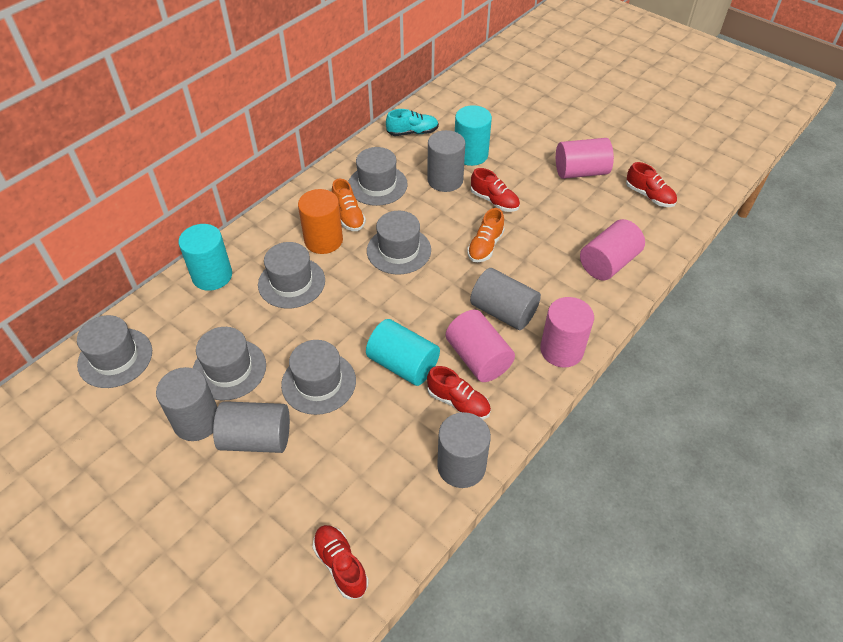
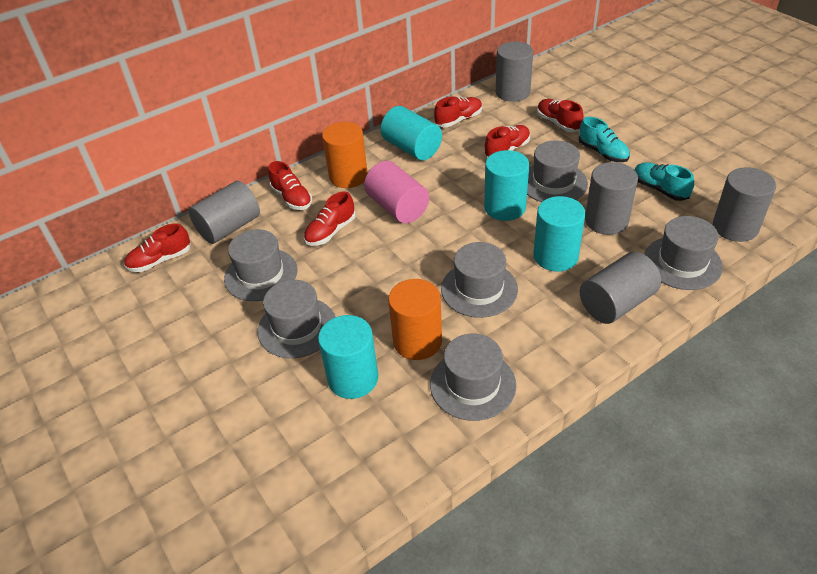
orange cylinder: 1 -> 2
orange shoe: 2 -> 0
pink cylinder: 4 -> 1
red shoe: 4 -> 6
turquoise cylinder: 3 -> 4
turquoise shoe: 1 -> 2

